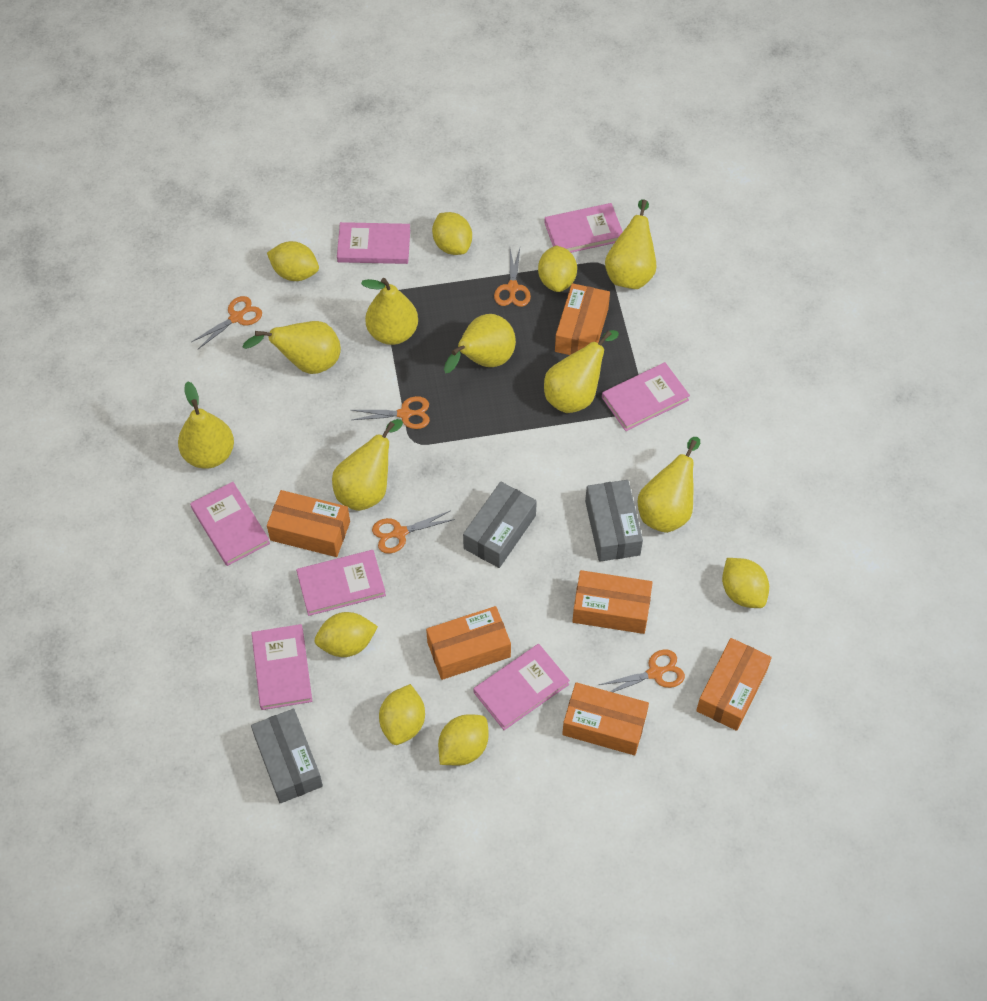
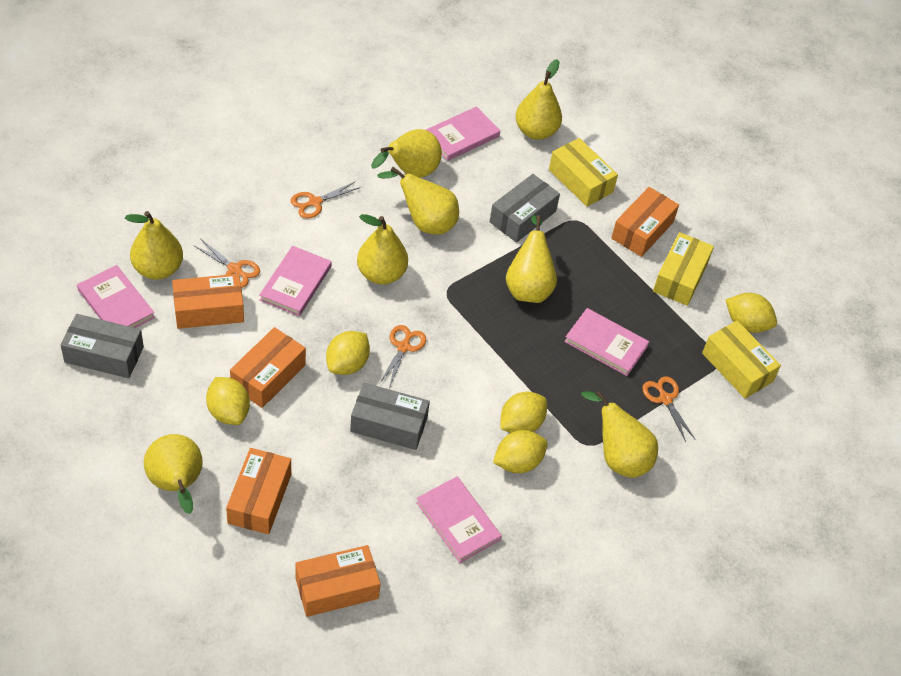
orange box: 6 -> 5
orange scissors: 5 -> 4
pink book: 7 -> 5
yellow box: 0 -> 3
yellow lemon: 7 -> 5

